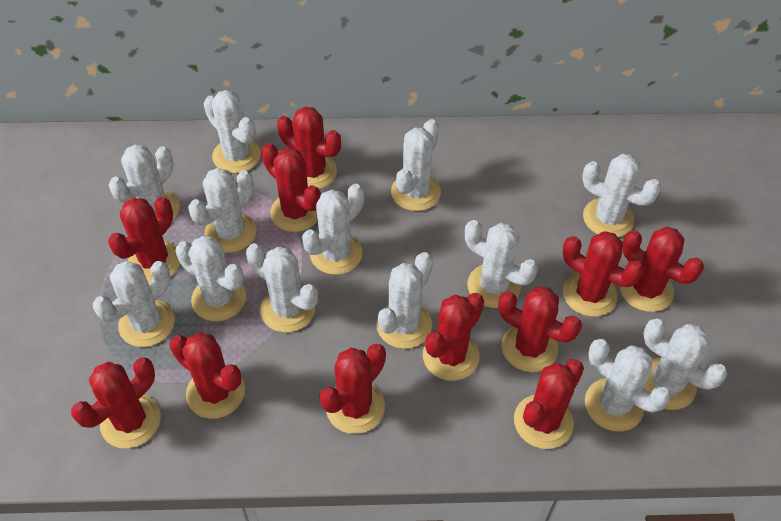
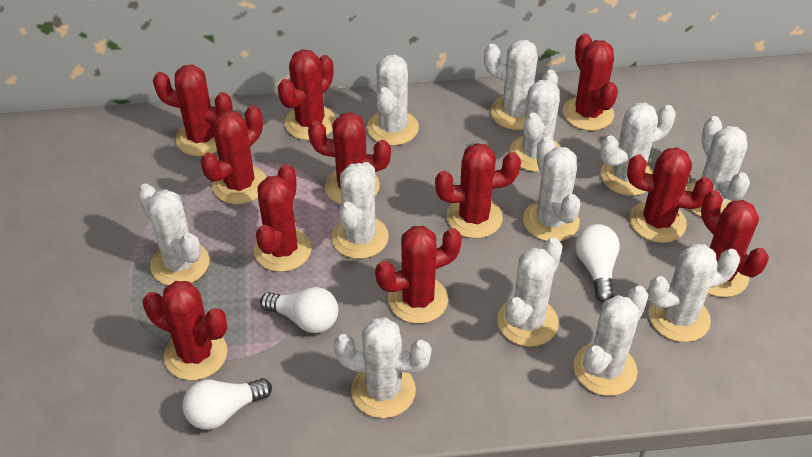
white cactus: 13 -> 12
white light bulb: 0 -> 3

